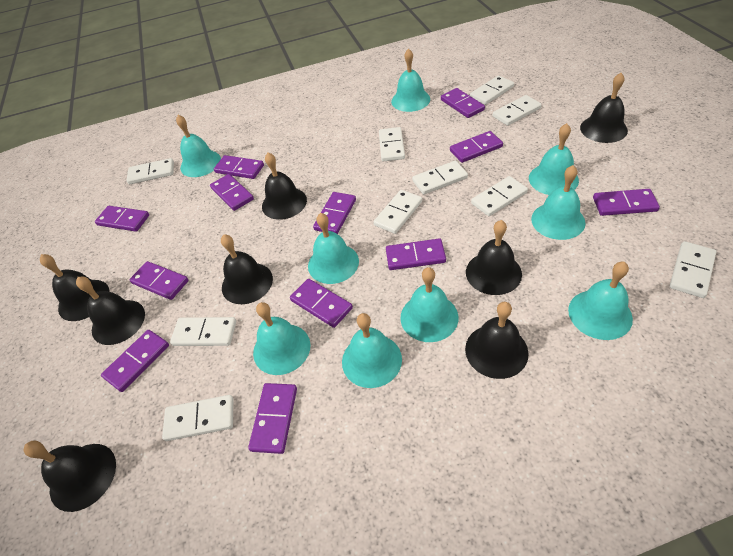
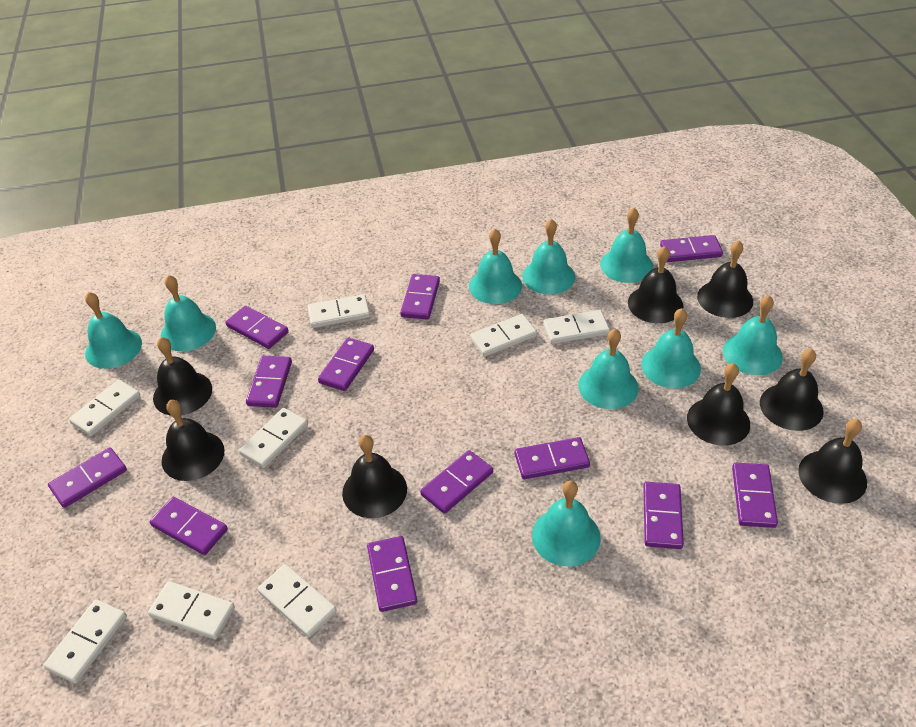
white domino: 10 -> 8

